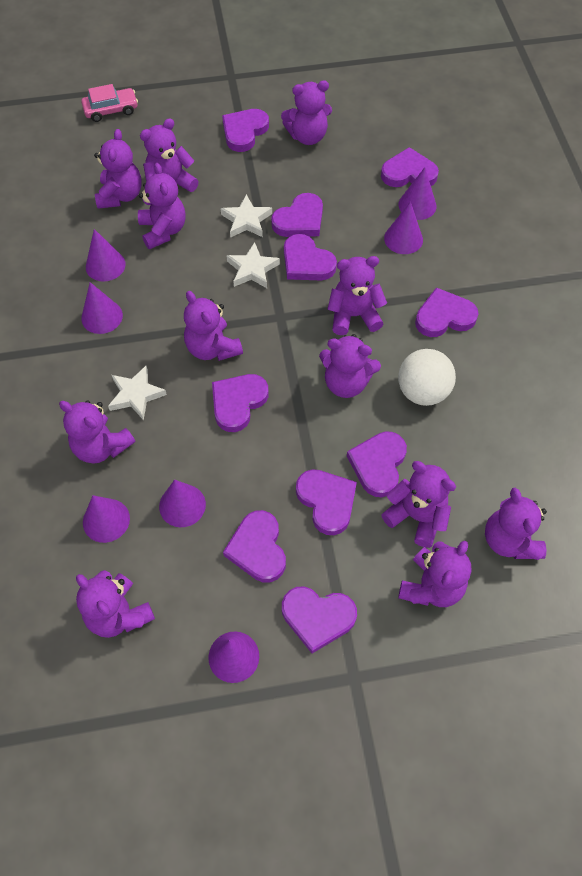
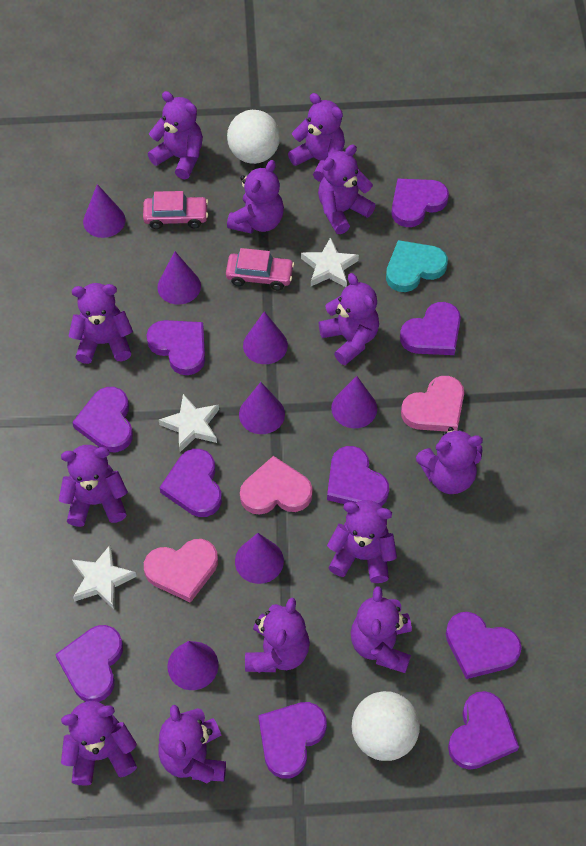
pink car: 1 -> 2
pink heart: 0 -> 3
purple teddy bear: 12 -> 13
turquoise heart: 0 -> 1
white ball: 1 -> 2

